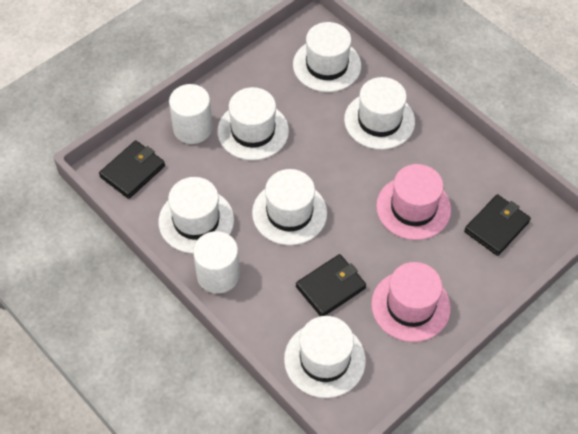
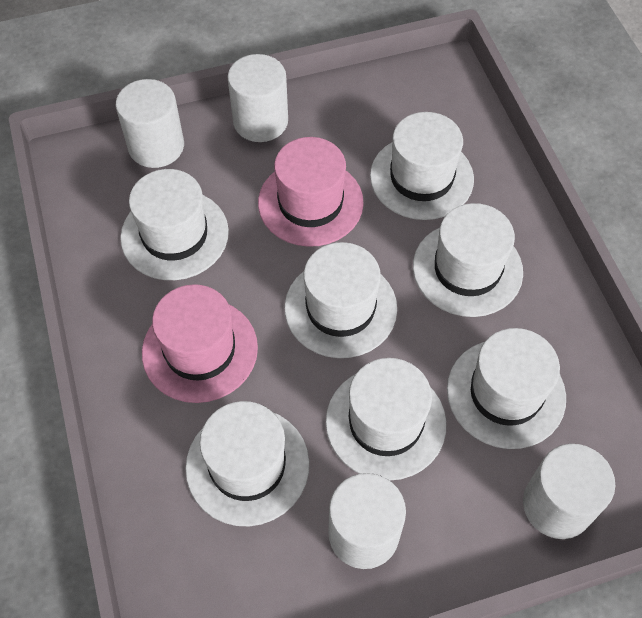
black wallet: 3 -> 0
white cylinder: 2 -> 4
white hat: 6 -> 7

